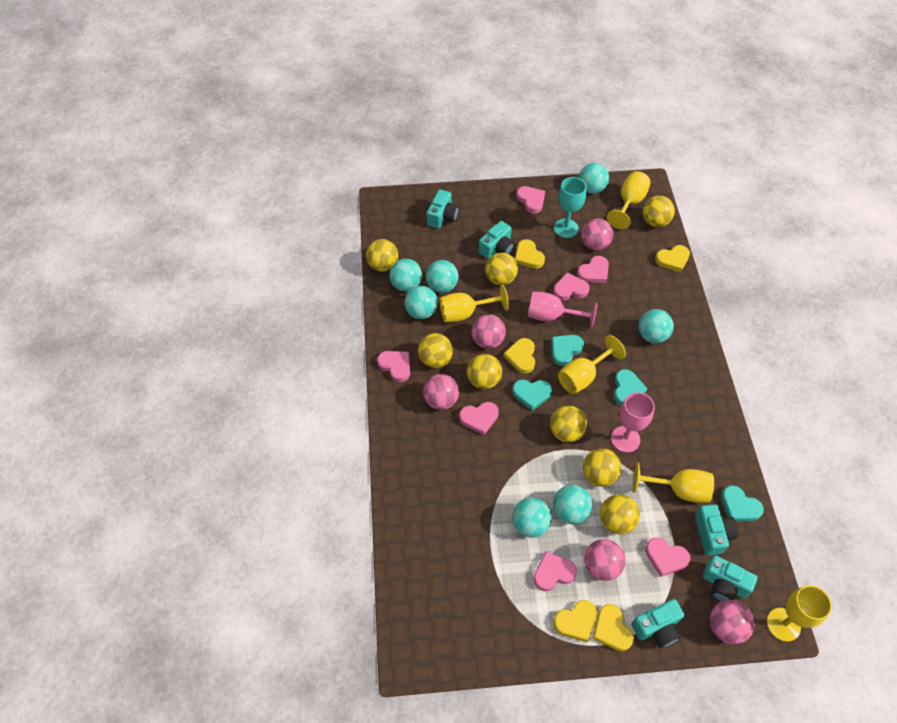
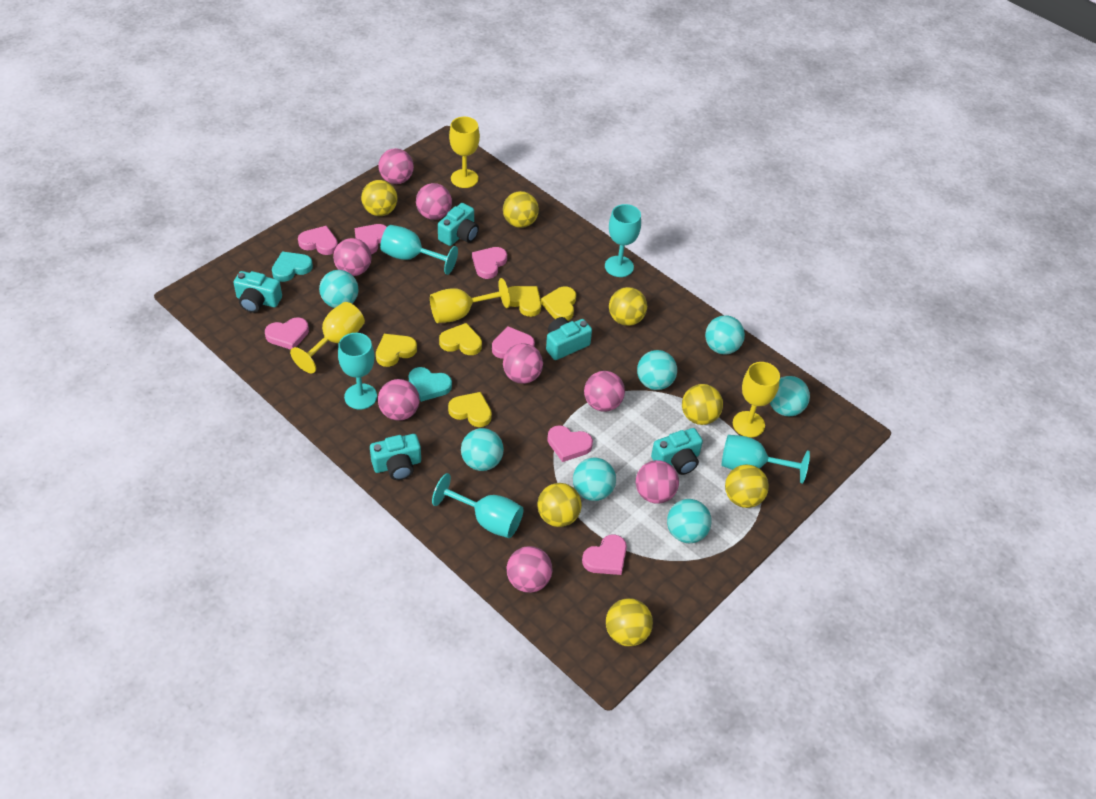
pink ball: 5 -> 8
pink goblet: 2 -> 0
turquoise goblet: 1 -> 5
turquoise heart: 4 -> 2
yellow ball: 8 -> 7
yellow goblet: 5 -> 4

